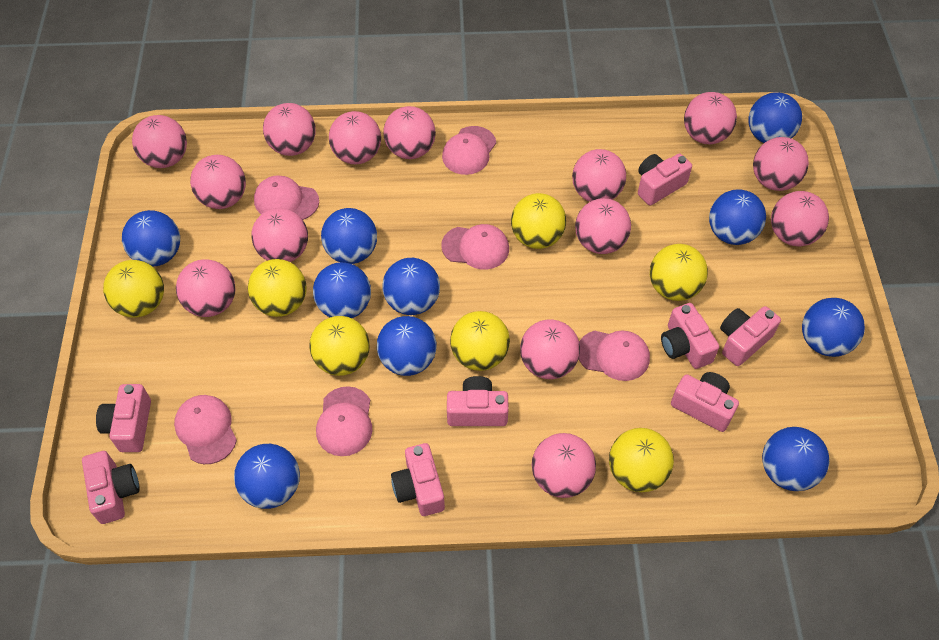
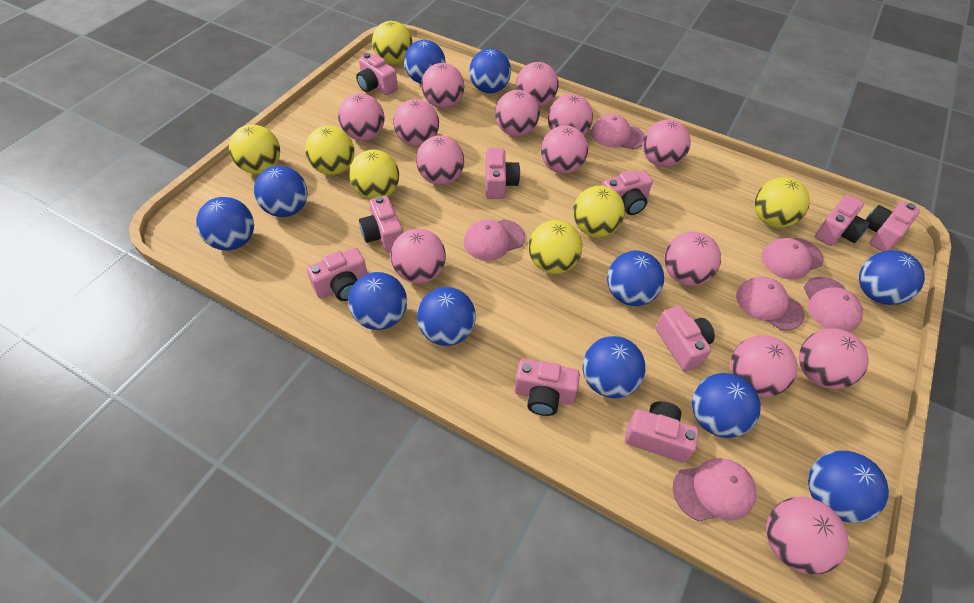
blue ball: 10 -> 11
pink camera: 8 -> 10

